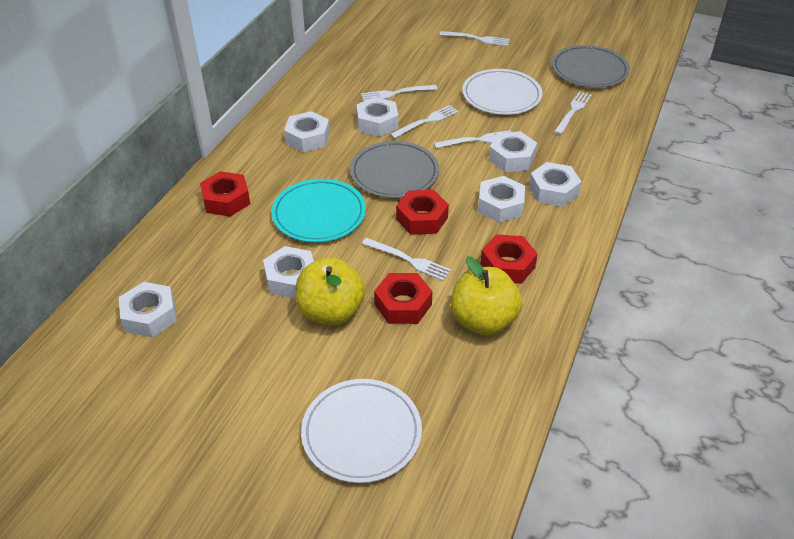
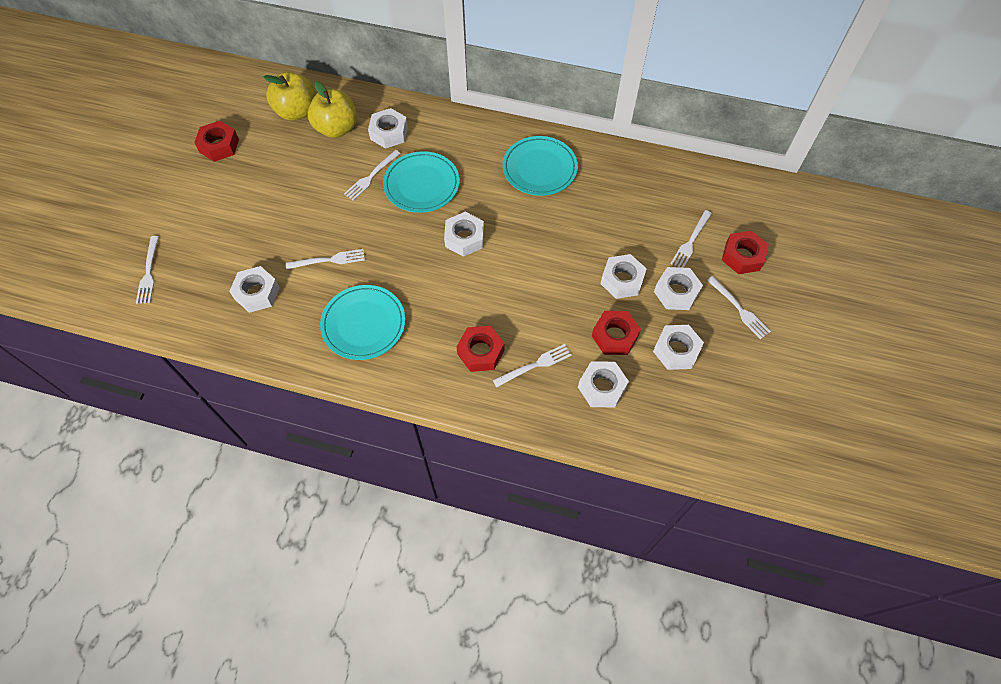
grey plate: 2 -> 0
turquoise plate: 1 -> 3
white plate: 2 -> 0

